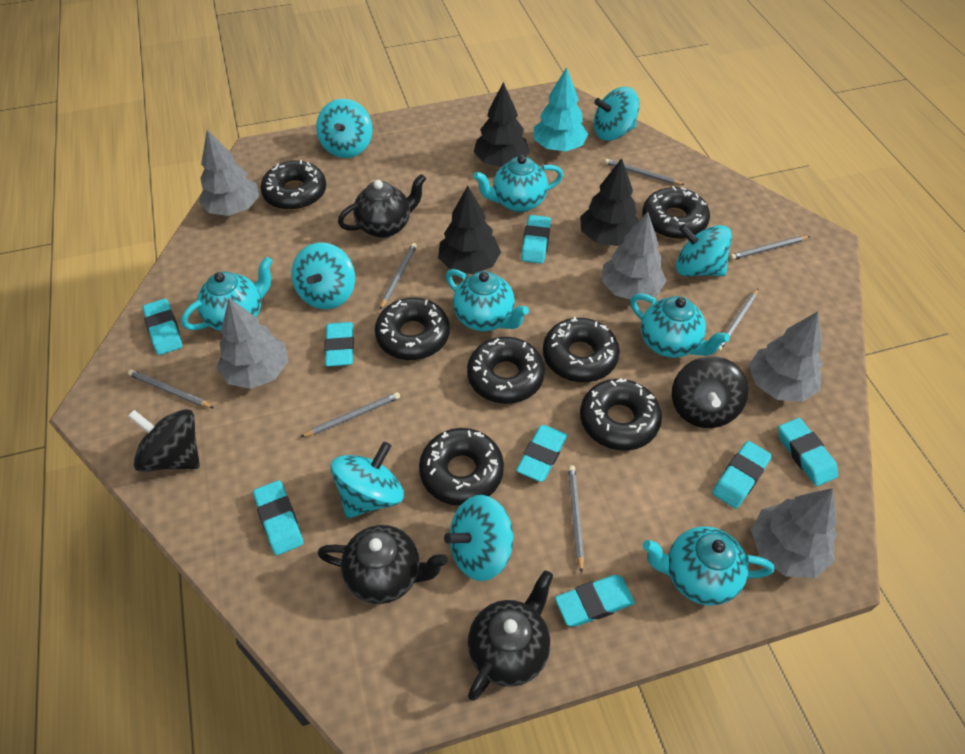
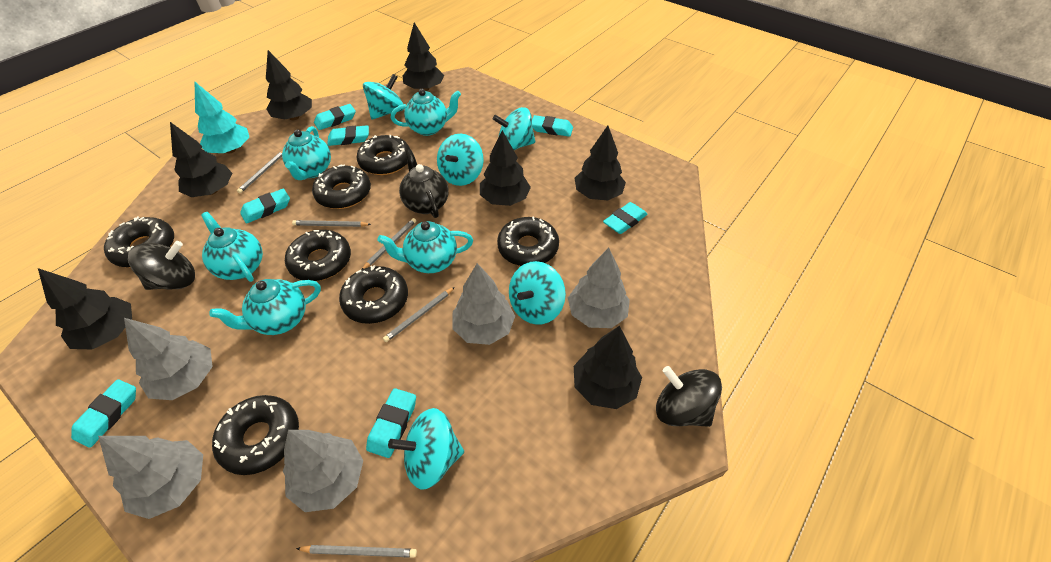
black teapot: 3 -> 1
black tree: 3 -> 7
grey pencil: 7 -> 5
turquoise eraser: 8 -> 7
turquoise spinning top: 6 -> 5

